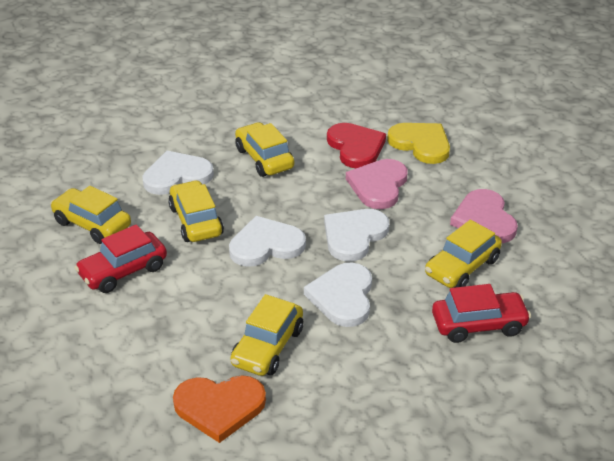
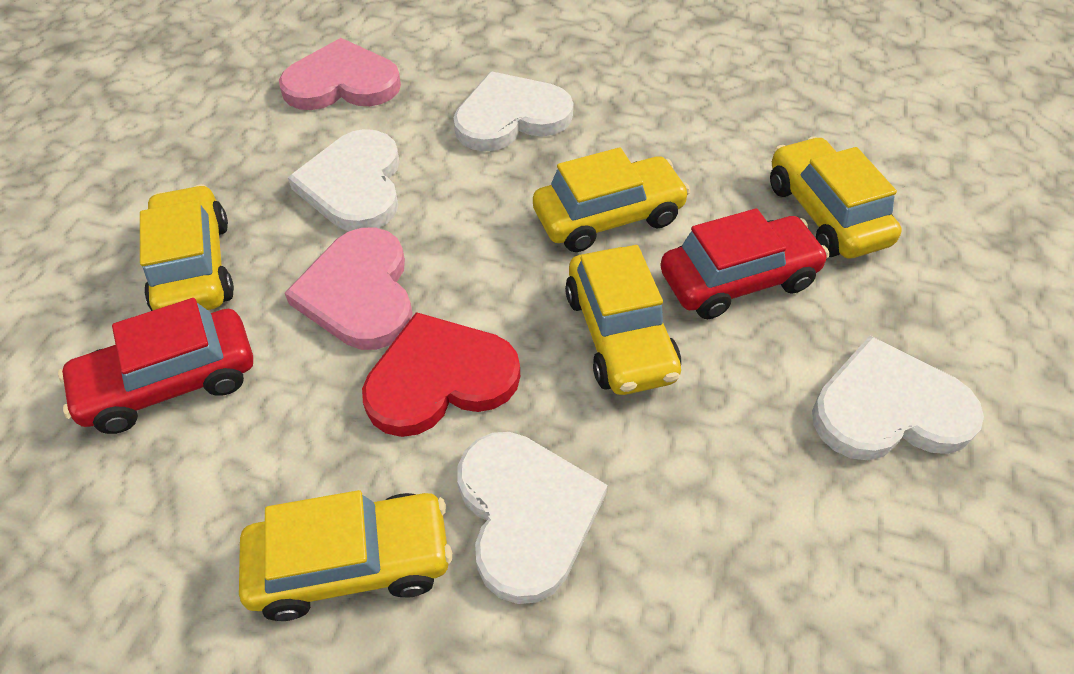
orange heart: 1 -> 0
yellow heart: 1 -> 0

